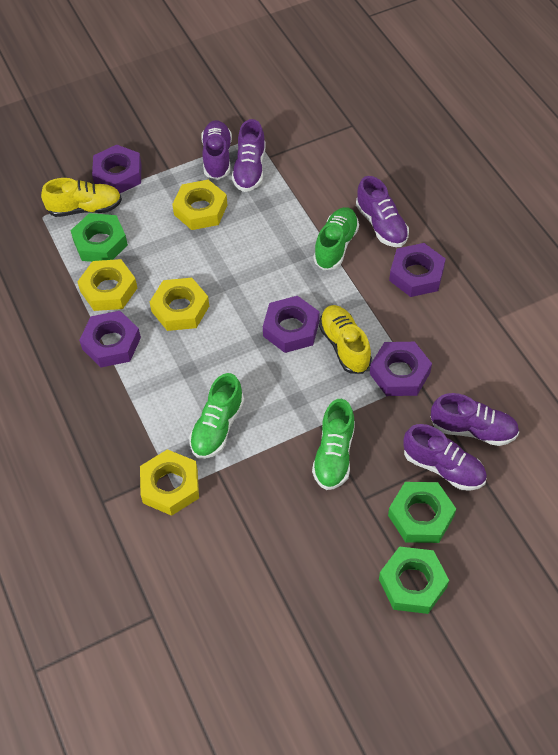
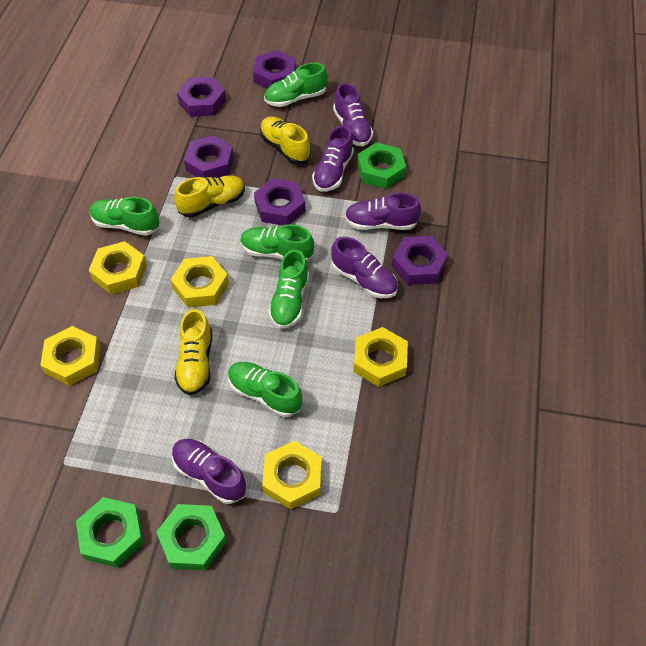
green shoe: 3 -> 5
yellow nut: 4 -> 5
yellow shoe: 2 -> 3

